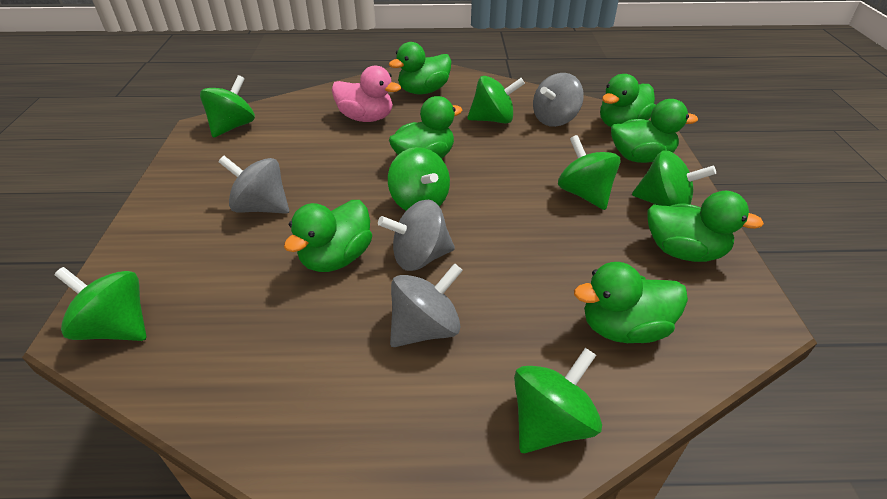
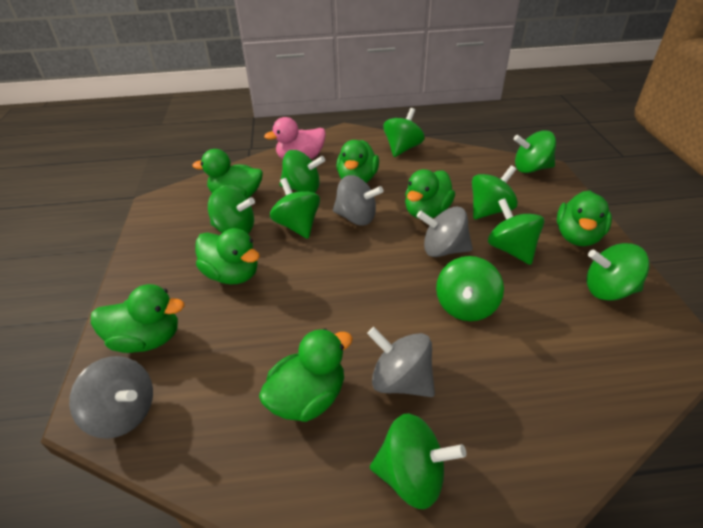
green spinning top: 7 -> 10

